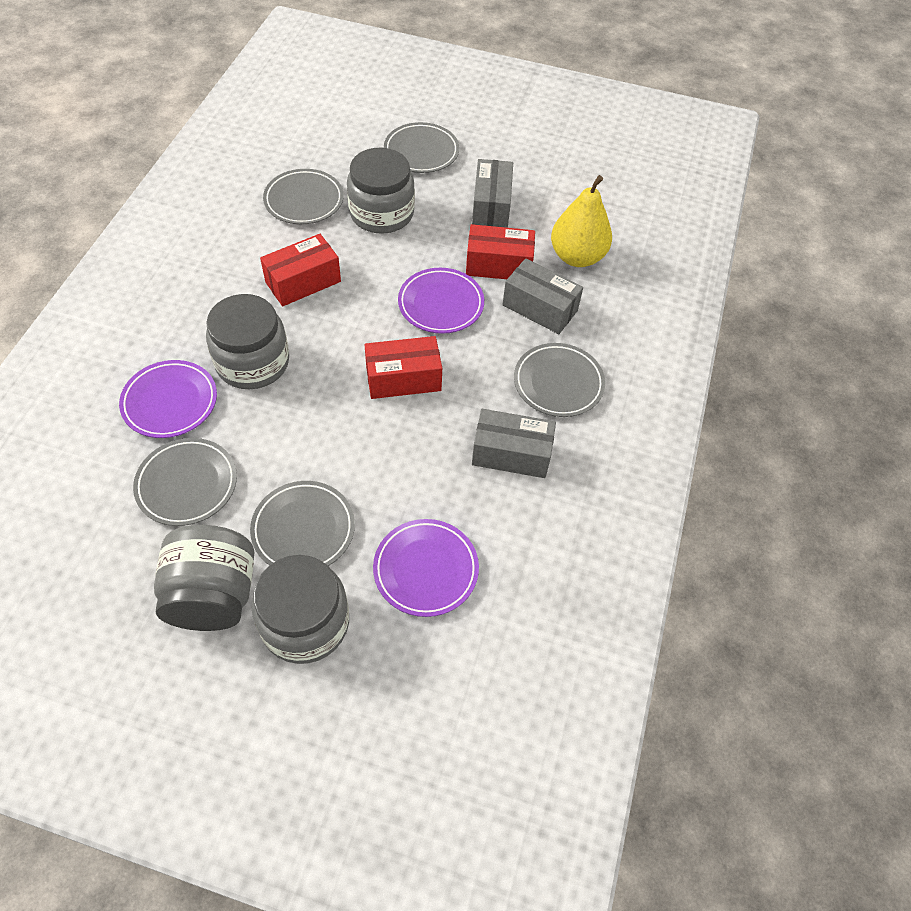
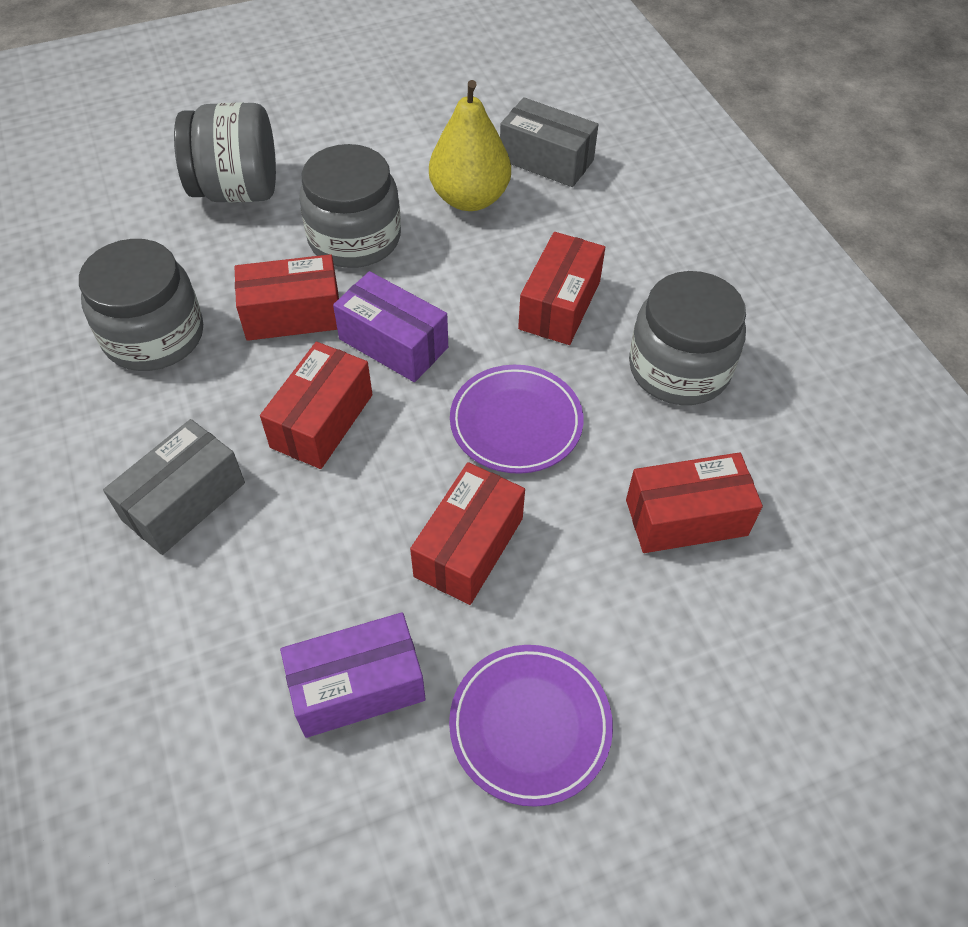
grey box: 3 -> 2
grey plate: 5 -> 0
purple box: 0 -> 2
purple plate: 3 -> 2
red box: 3 -> 5

